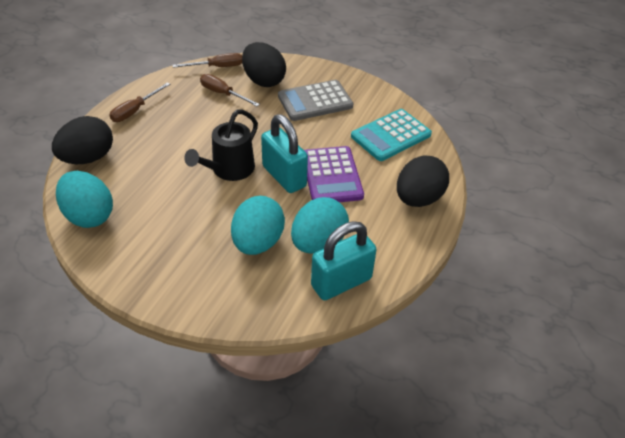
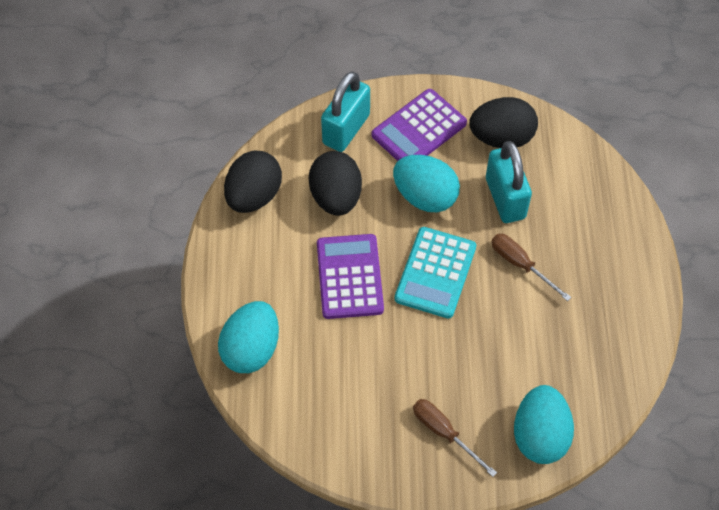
black watering can: 1 -> 0
brown screwdriver: 3 -> 2
grey calculator: 1 -> 0
purple calculator: 1 -> 2

